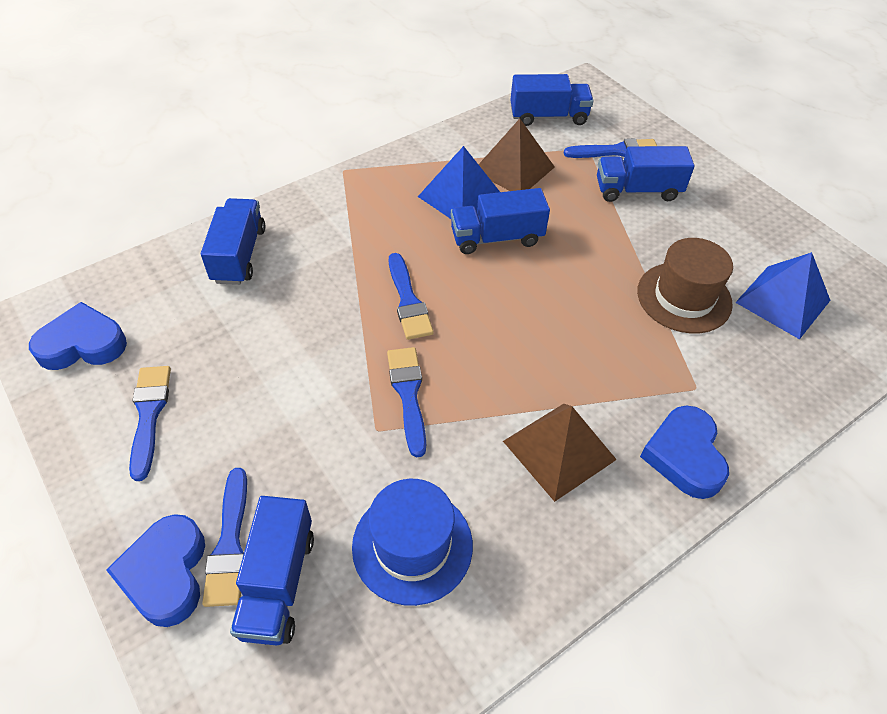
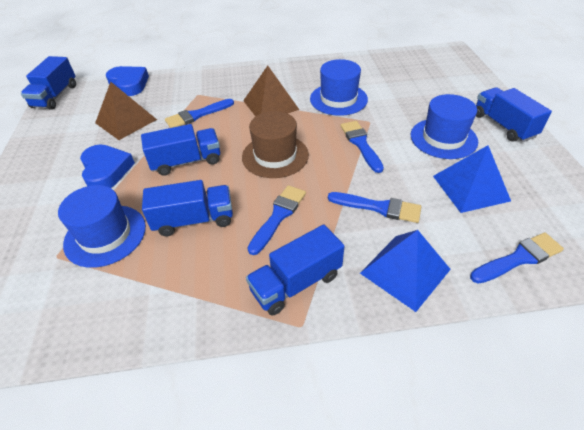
blue hat: 1 -> 3
blue heart: 3 -> 2

